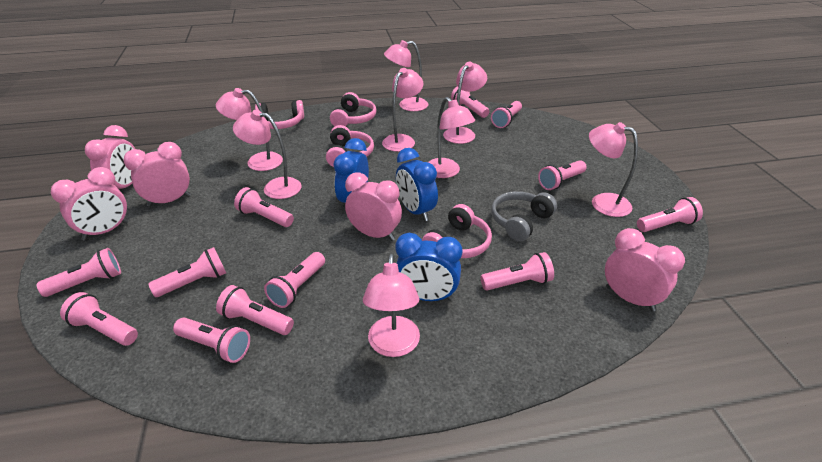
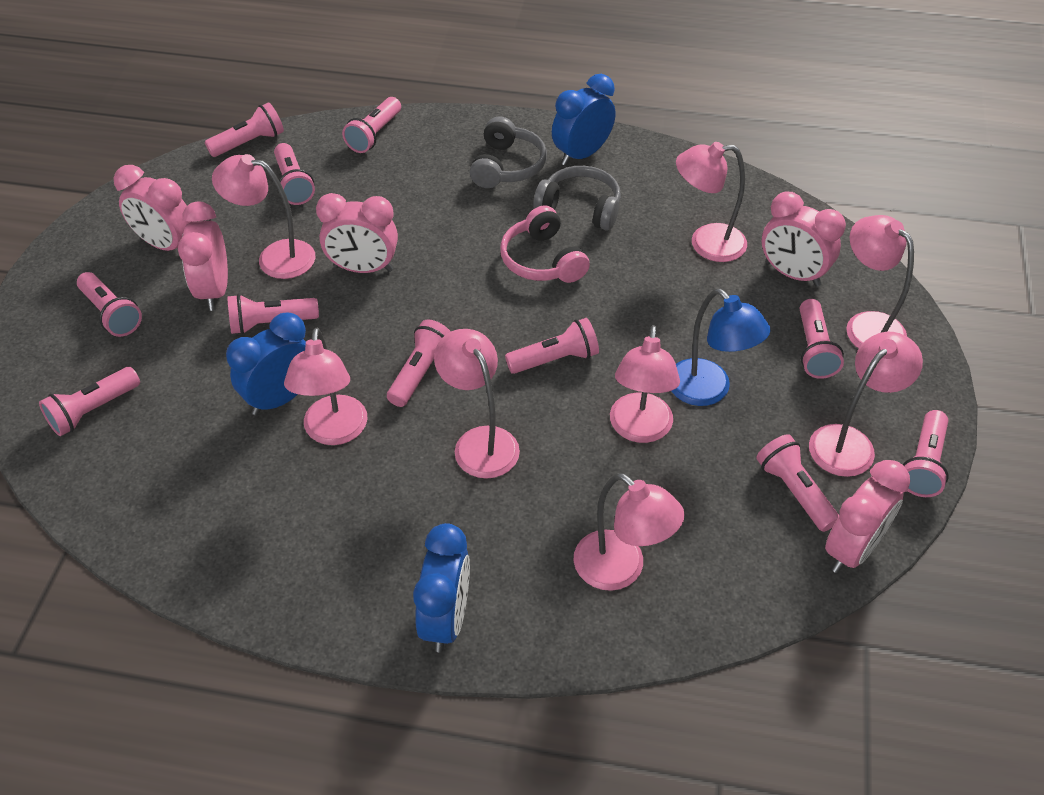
blue lamp: 0 -> 1
grey headphones: 1 -> 2
pink flashlight: 12 -> 11
pink headphones: 4 -> 1

